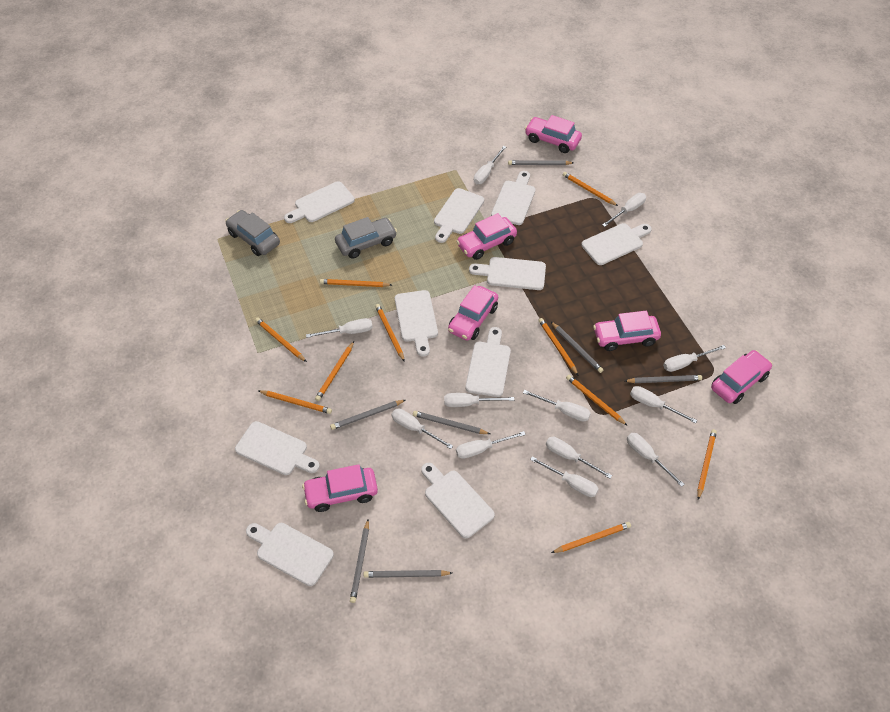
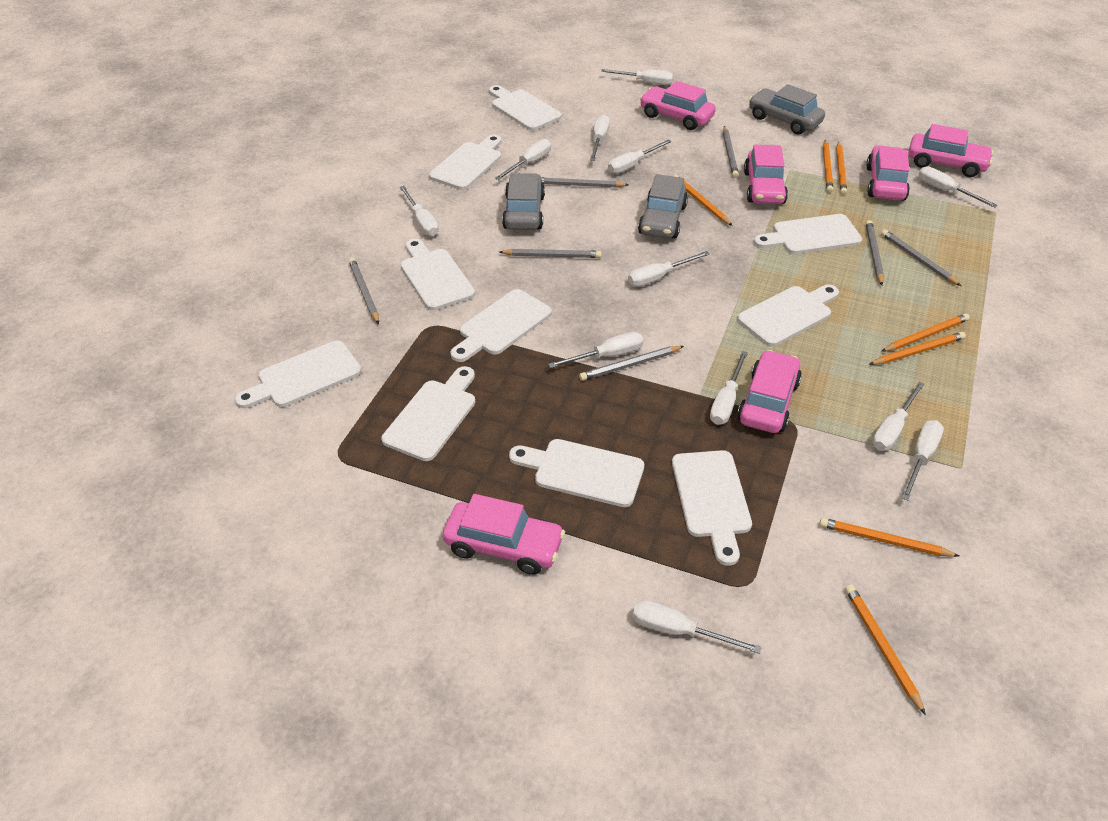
grey car: 2 -> 3
orange pencil: 10 -> 7

